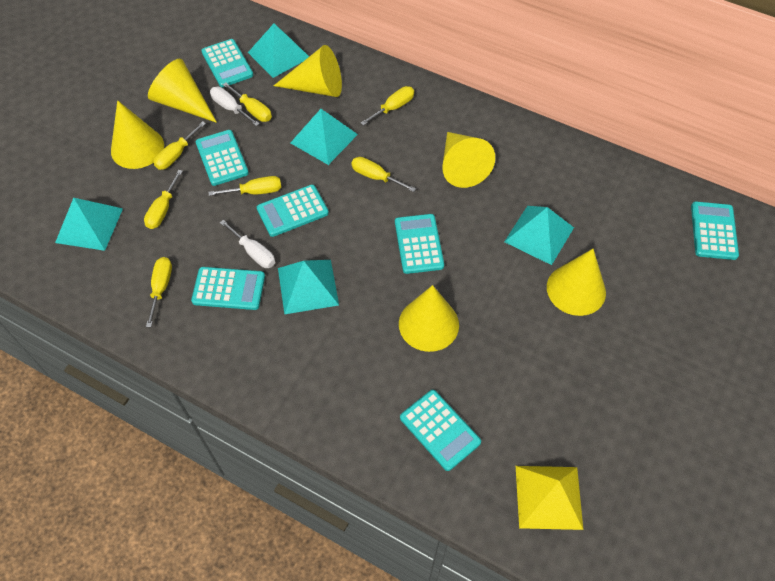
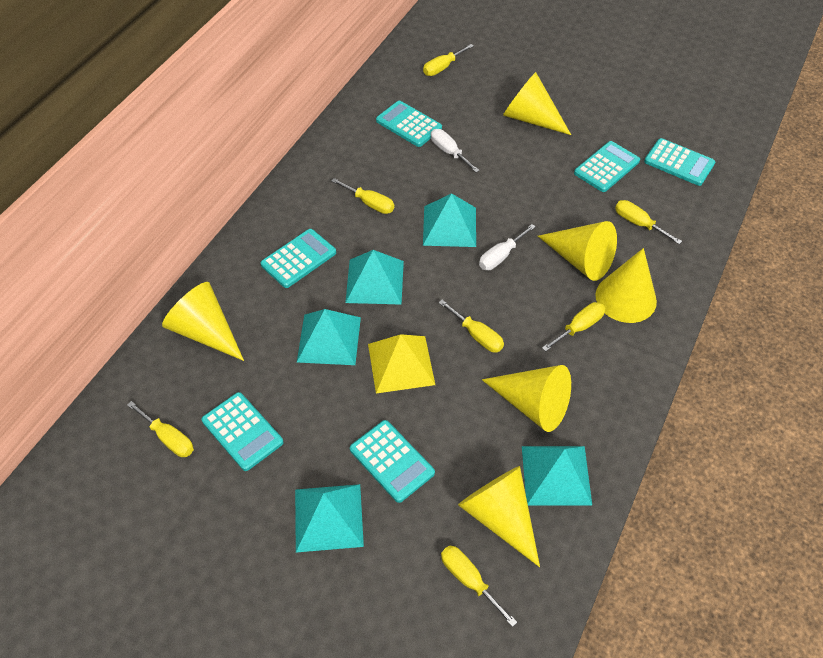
turquoise calculator: 7 -> 6

